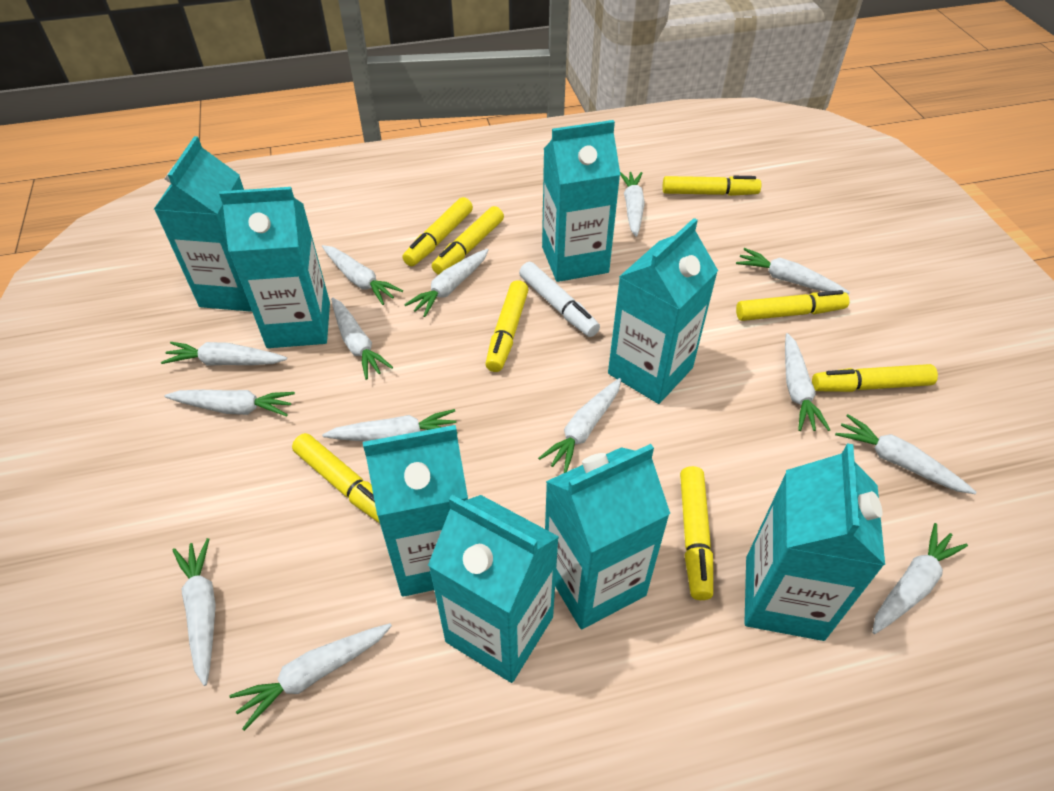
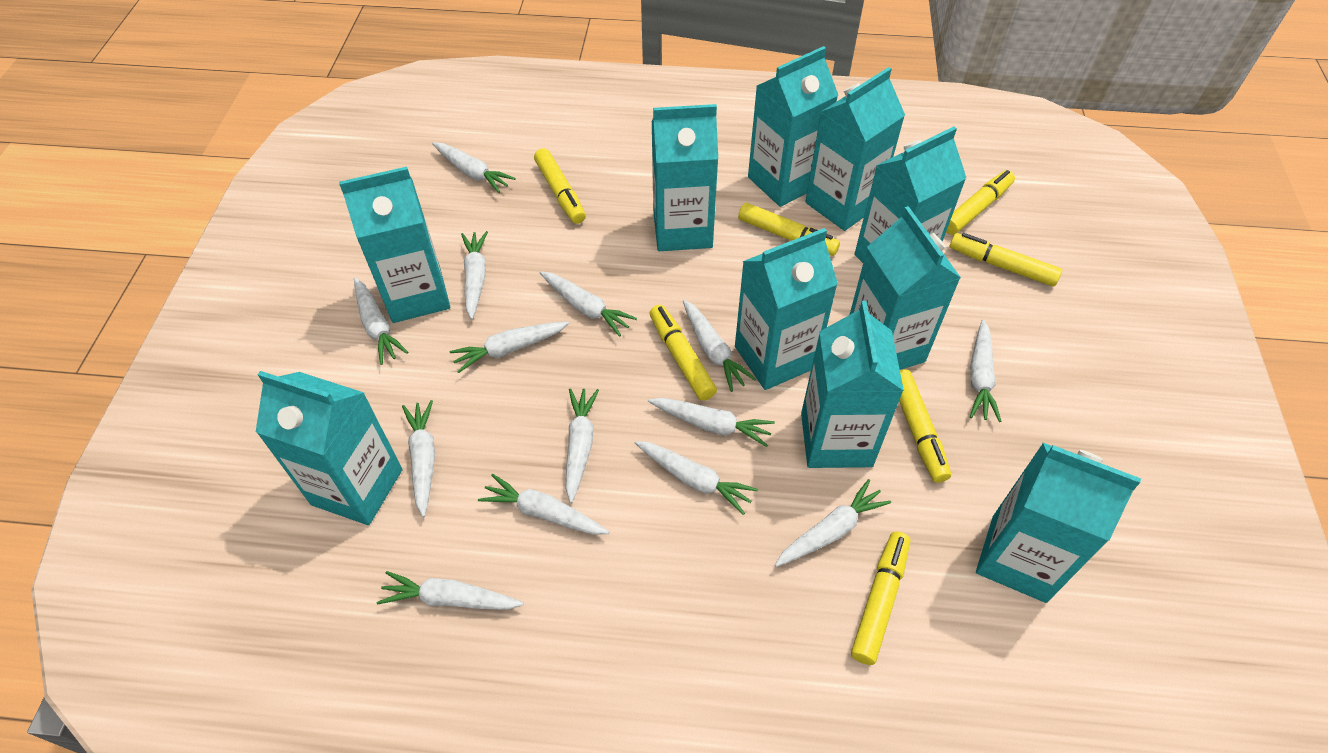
turquoise carton: 8 -> 10
white marker: 1 -> 0
yellow marker: 8 -> 7

